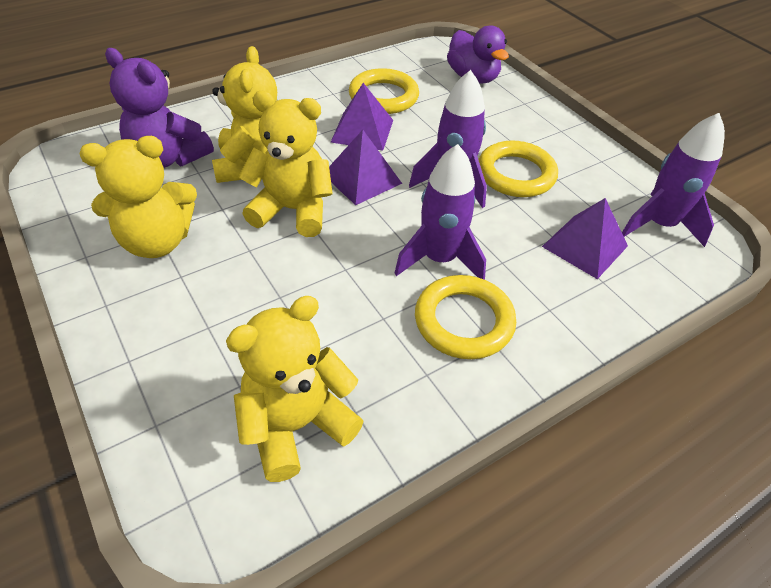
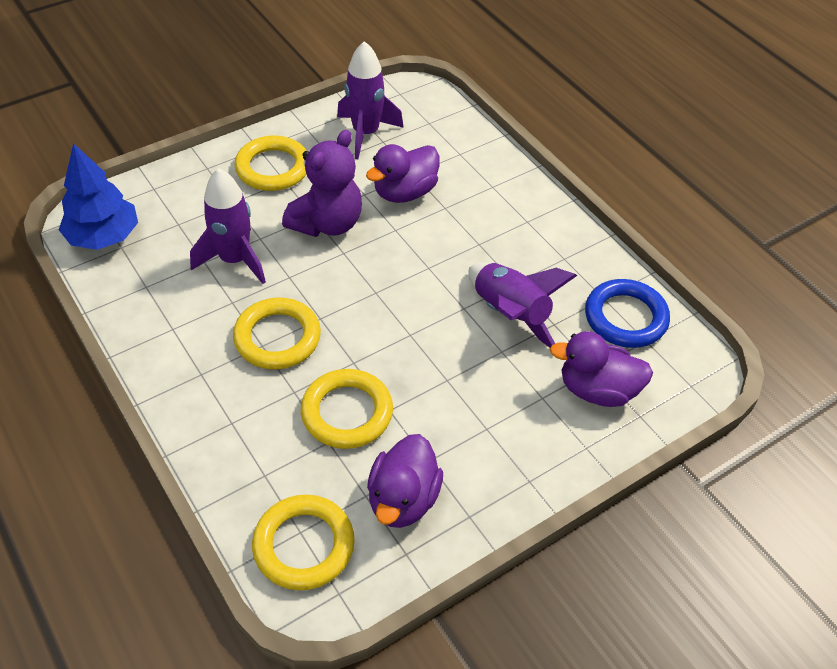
blue ring: 0 -> 1
blue tree: 0 -> 1
purple duck: 1 -> 3
purple pyramid: 3 -> 0
yellow ring: 3 -> 4
yellow teddy bear: 4 -> 0

